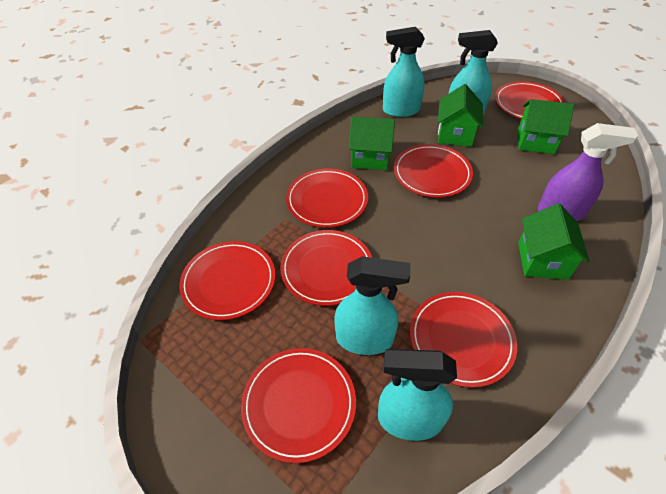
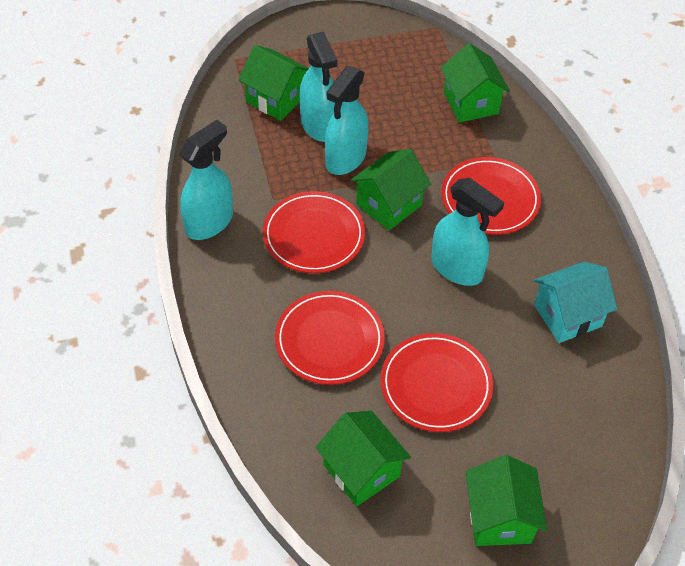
green house: 4 -> 5
purple spray bottle: 1 -> 0
red plate: 7 -> 4
turquoise house: 0 -> 1

